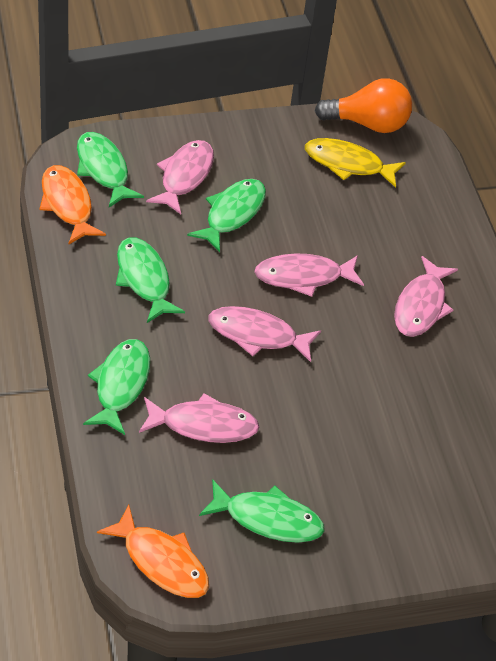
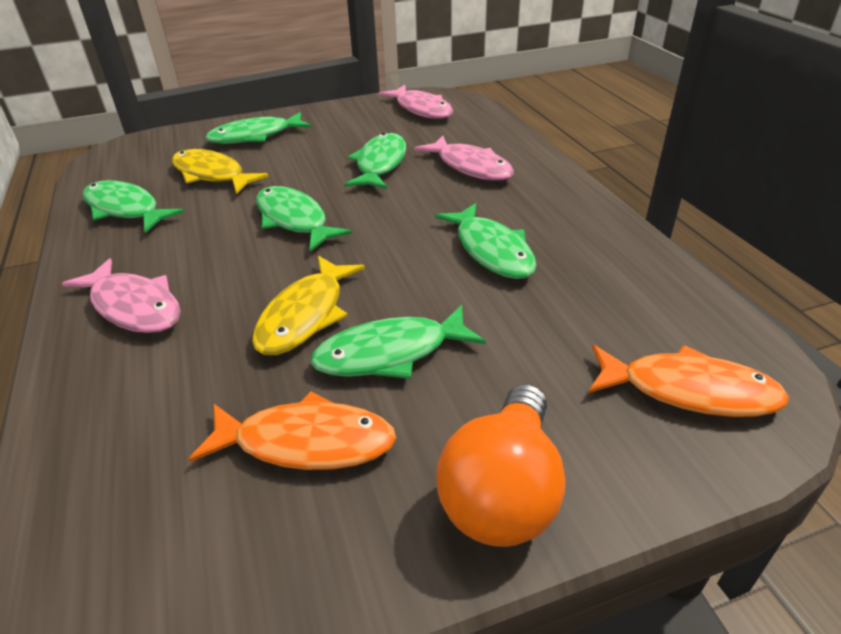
green fish: 5 -> 6
pink fish: 5 -> 3
yellow fish: 1 -> 2

